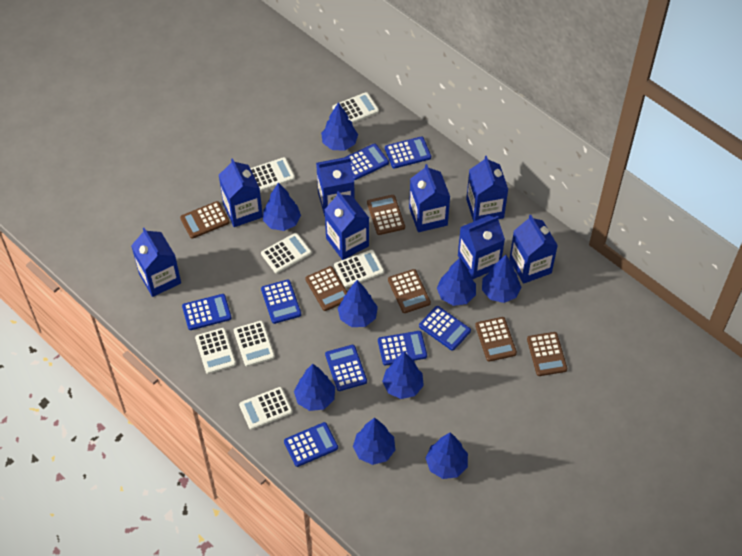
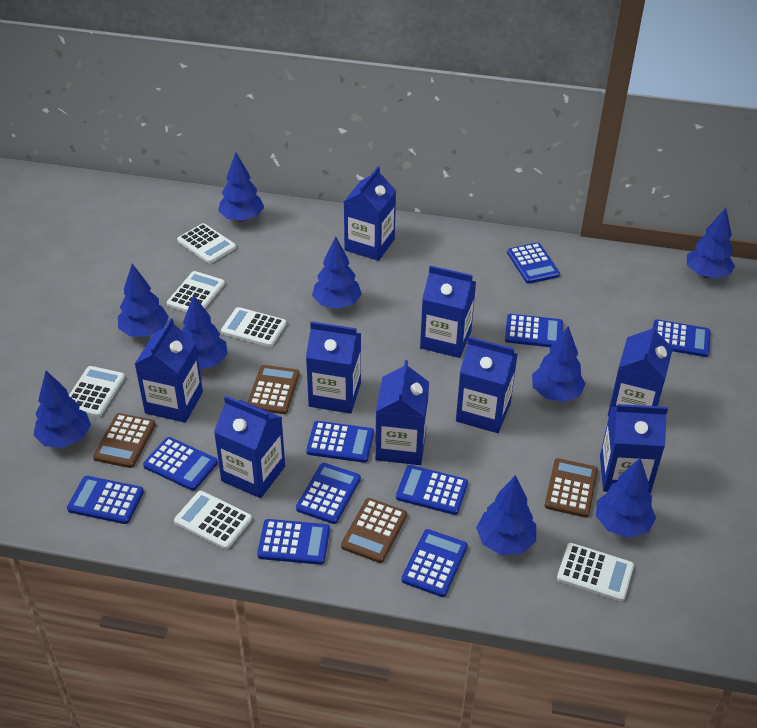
blue calculator: 8 -> 10
blue carton: 8 -> 9
brown calculator: 6 -> 4
white calculator: 7 -> 6

